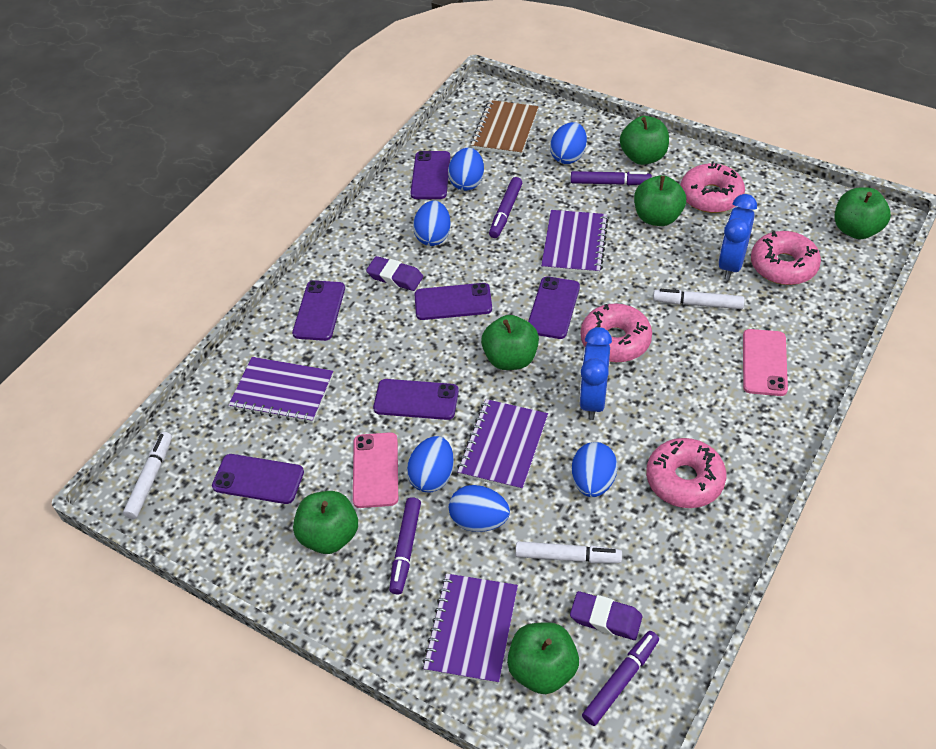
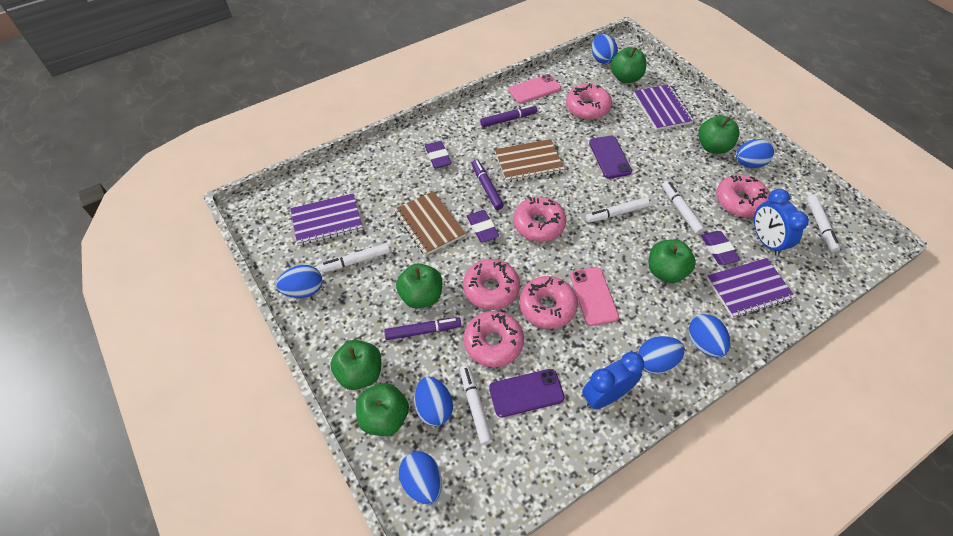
blue egg: 6 -> 7
brown notebook: 1 -> 2
pink donut: 4 -> 6
purple eraser: 2 -> 3
purple marker: 4 -> 3
purple notebook: 4 -> 3
purple phone: 6 -> 2
white marker: 3 -> 5

